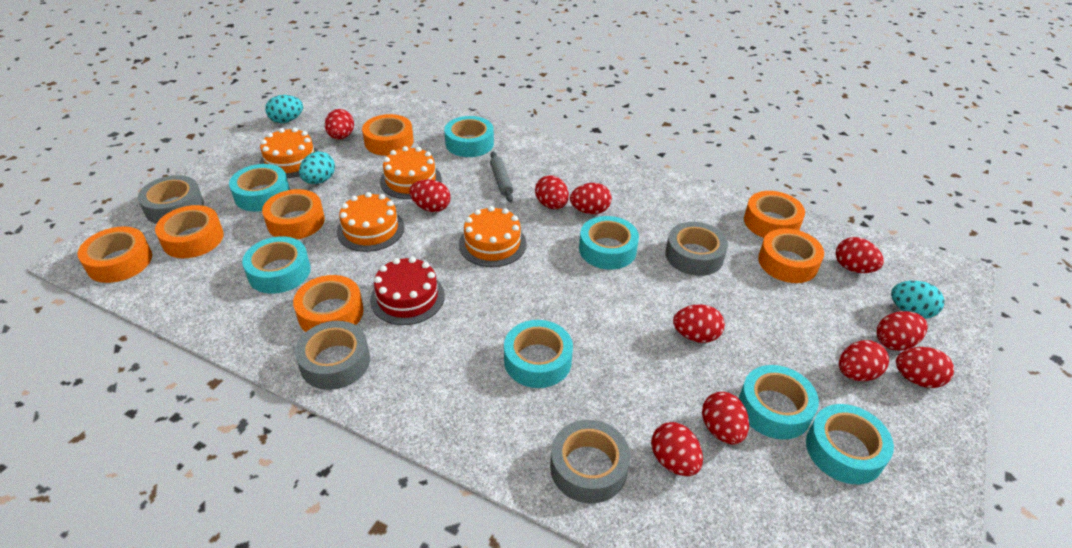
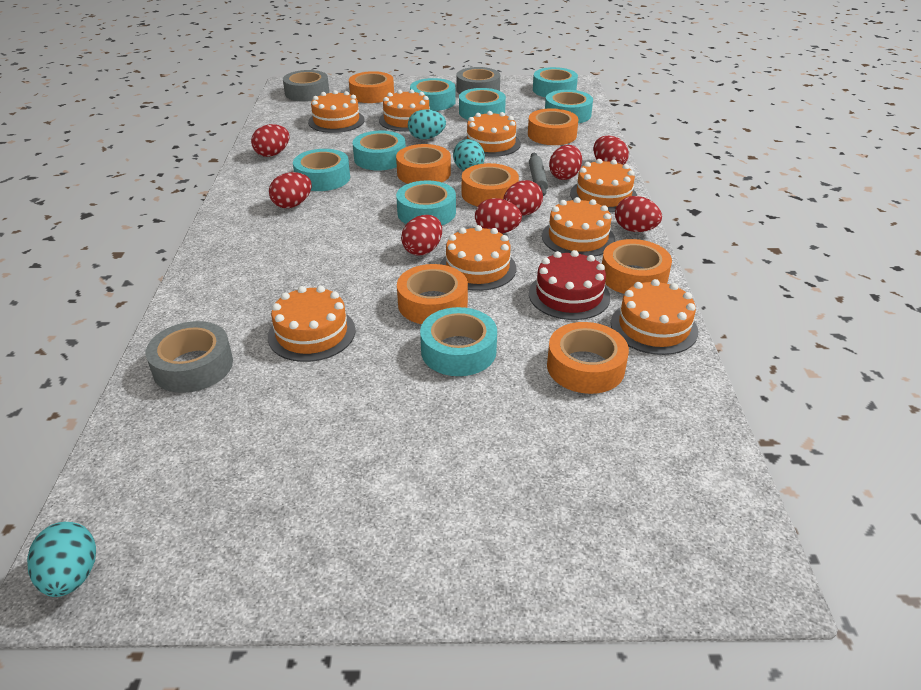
grey tape: 4 -> 3
orange cake: 4 -> 8
red egg: 11 -> 8
turquoise tape: 7 -> 8

